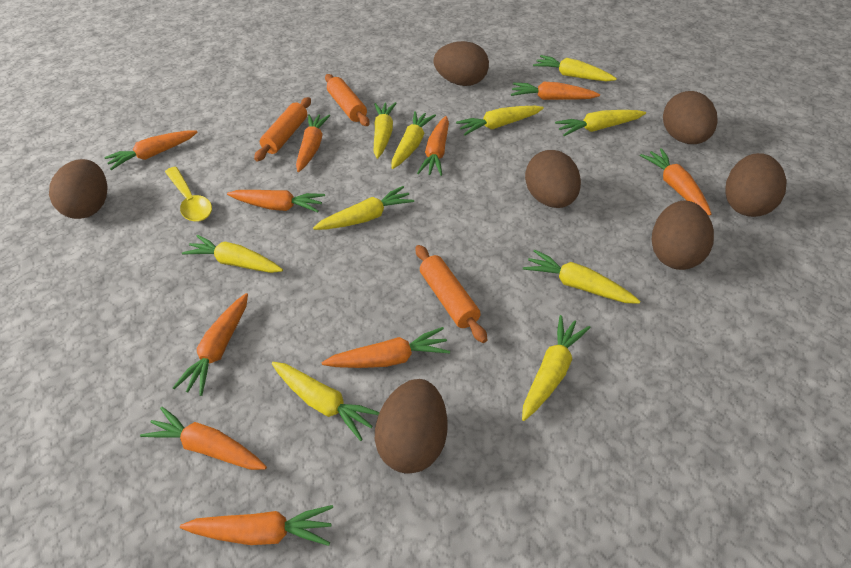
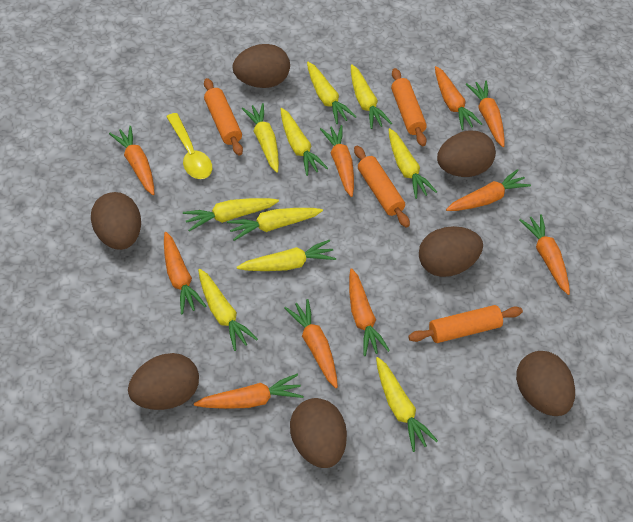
orange rolling pin: 3 -> 4

